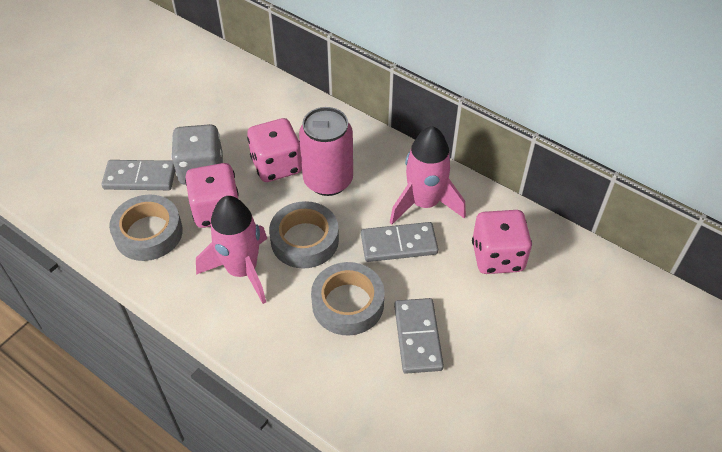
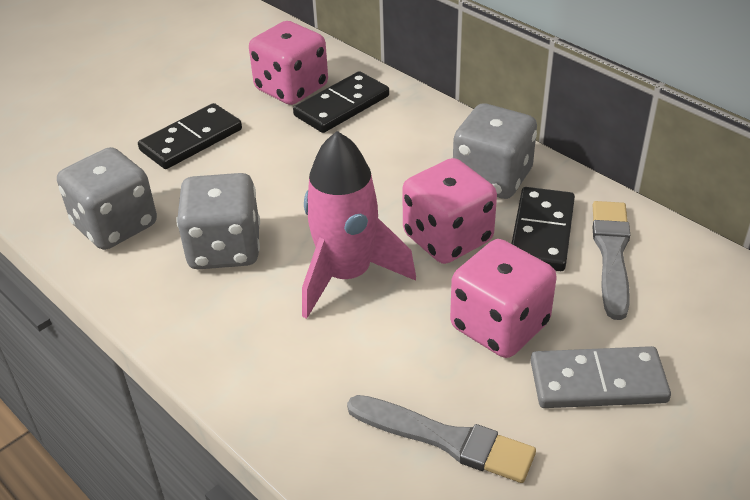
black domino: 0 -> 3
grey brush: 0 -> 2
grey dice: 1 -> 3
grey domino: 3 -> 1
grey tape: 3 -> 0
pink can: 1 -> 0
pink rocket: 2 -> 1

